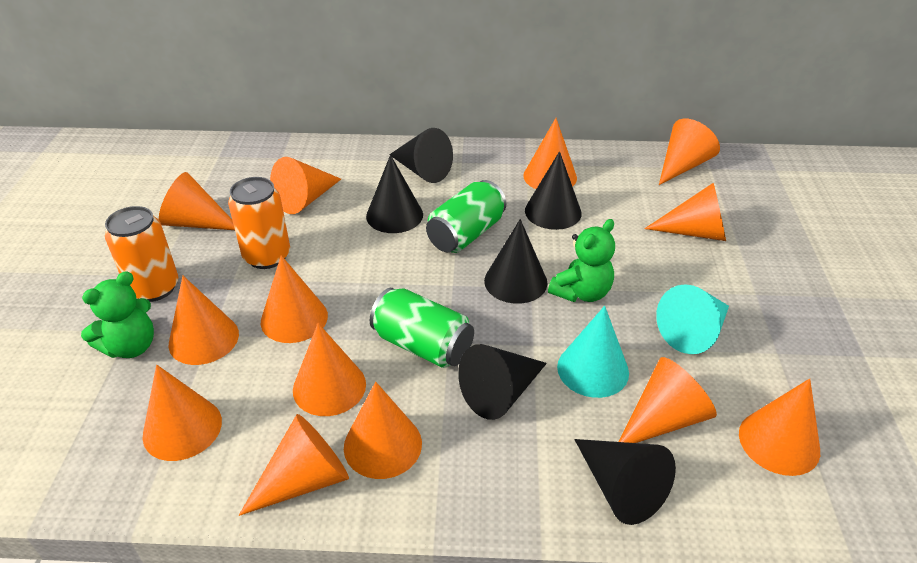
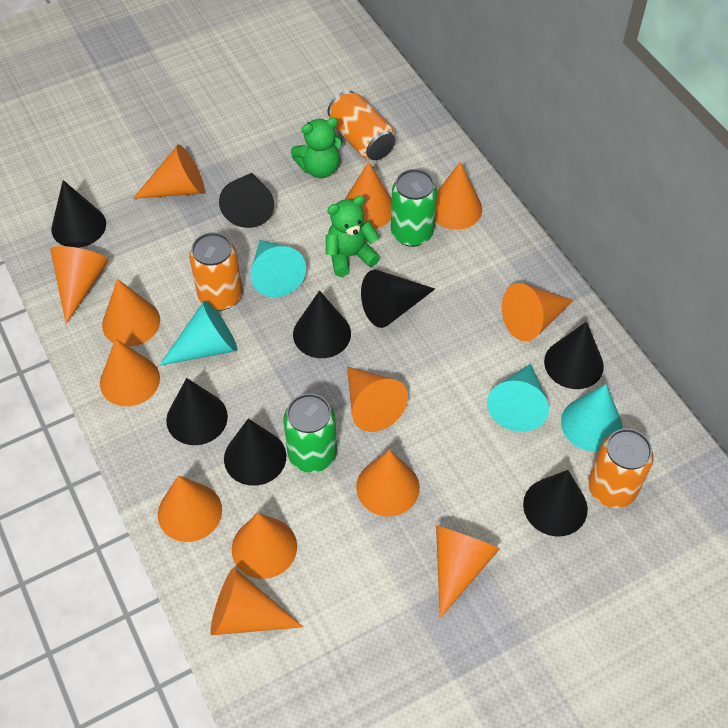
black cone: 6 -> 8
orange can: 2 -> 3
turquoise cone: 2 -> 4

